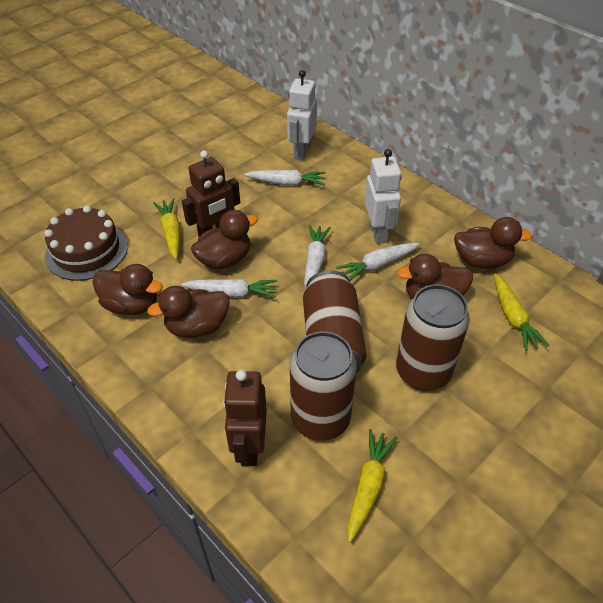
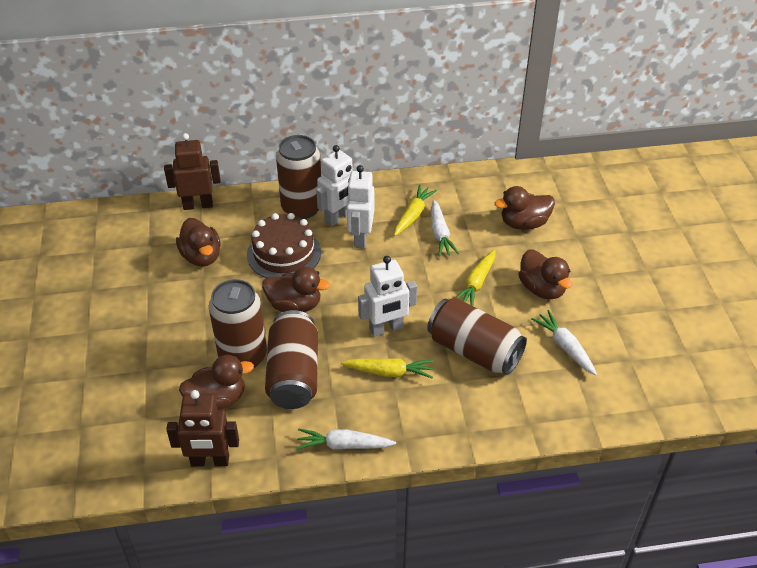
brown can: 3 -> 4
white carrot: 4 -> 3
white robot: 2 -> 3

